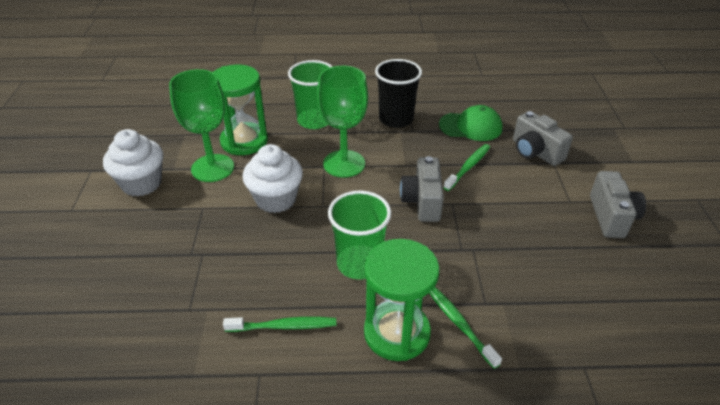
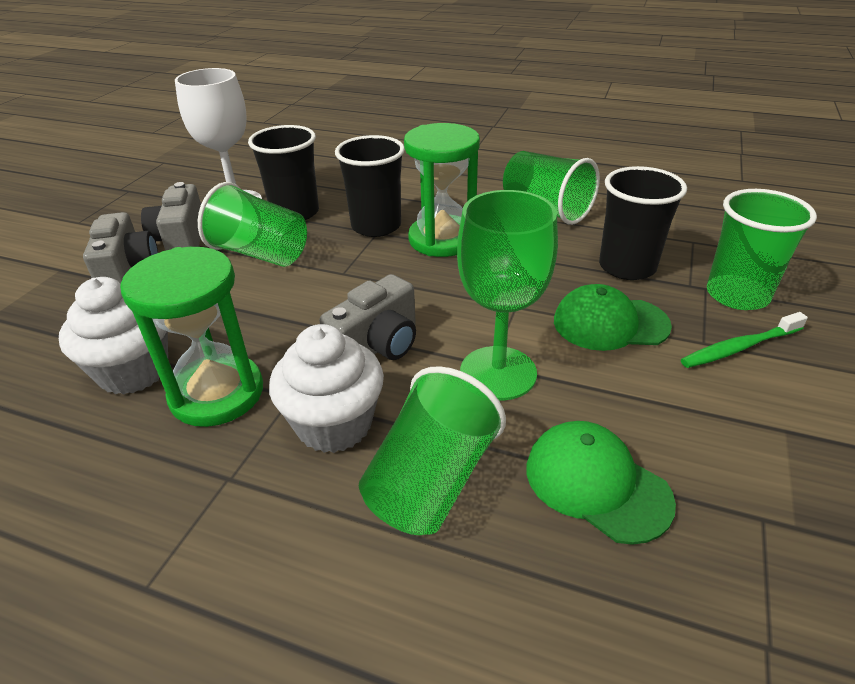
black cup: 1 -> 3
green cap: 1 -> 2
green cup: 2 -> 4
green goblet: 2 -> 1
green toothbrush: 3 -> 1
white goblet: 0 -> 1

